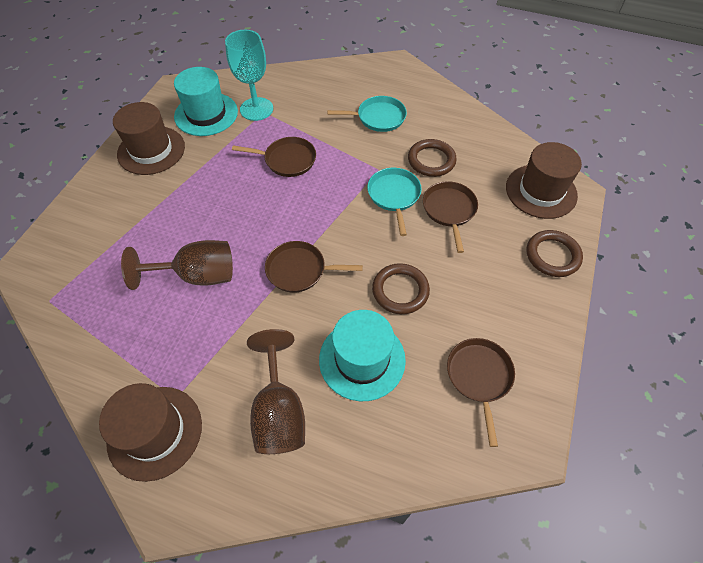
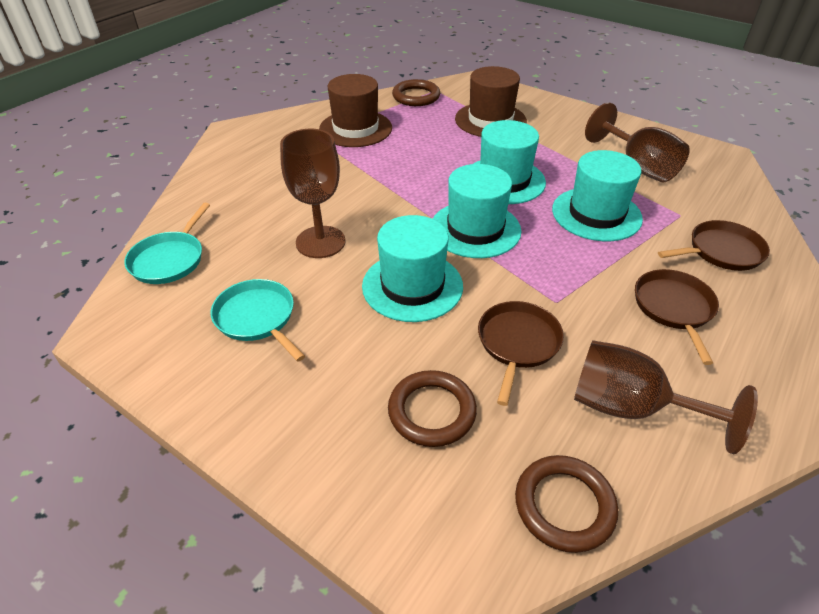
brown goblet: 2 -> 3
brown hat: 3 -> 2
brown pan: 4 -> 3
turquoise goblet: 1 -> 0
turquoise hat: 2 -> 4

